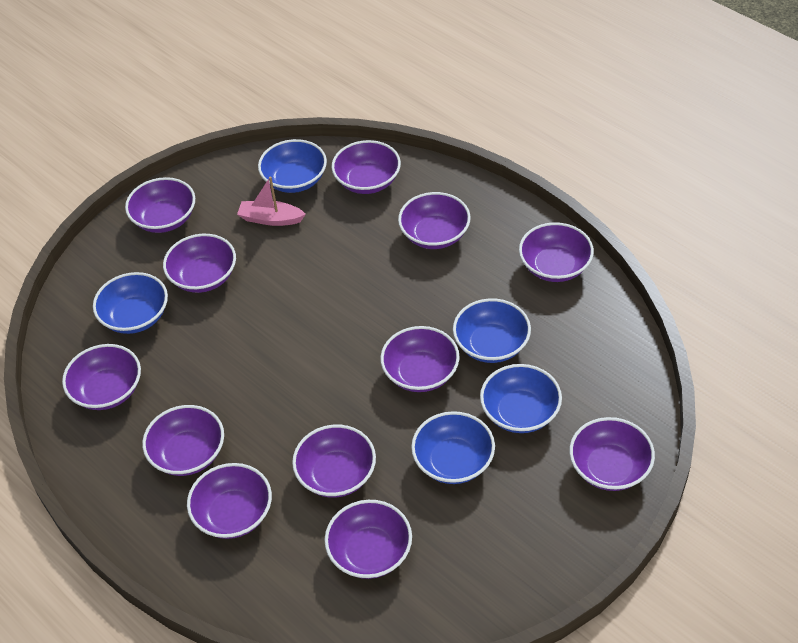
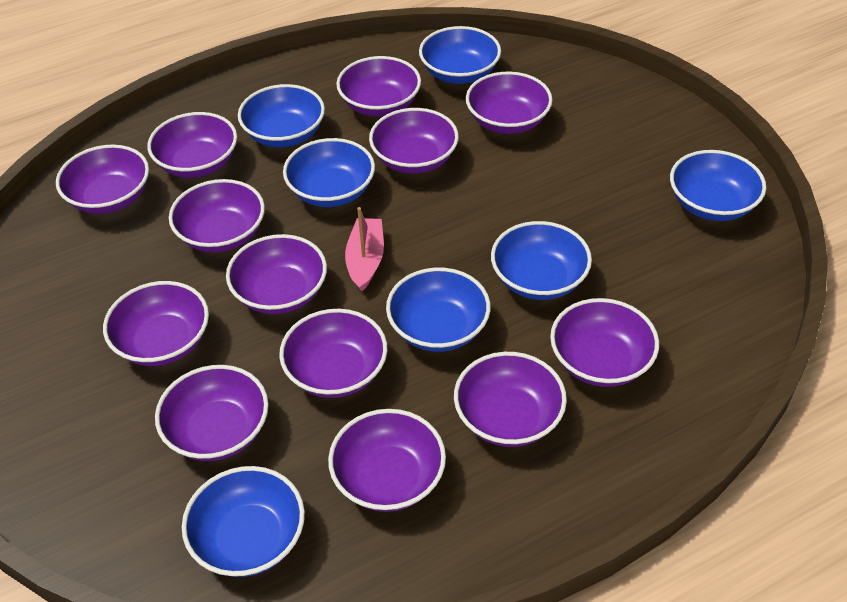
blue bowl: 5 -> 7
purple bowl: 12 -> 13

